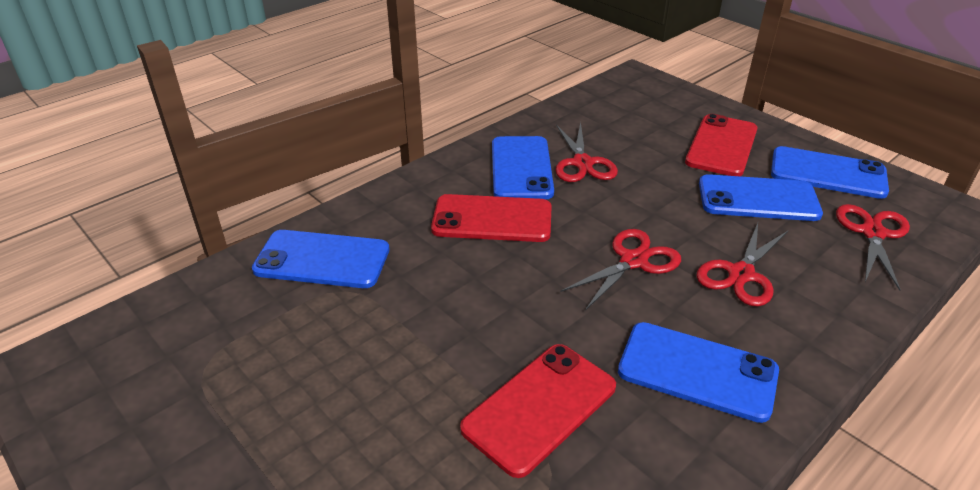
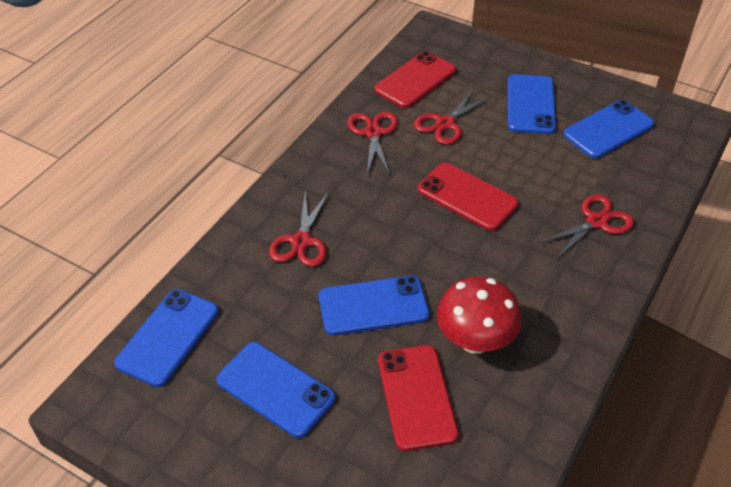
red mushroom: 0 -> 1

